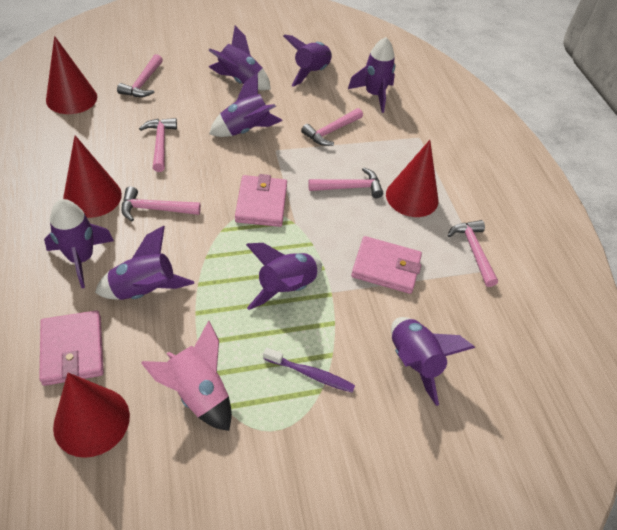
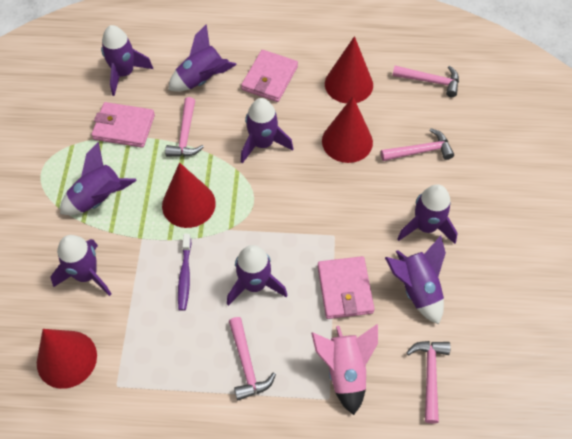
pink hammer: 6 -> 5

